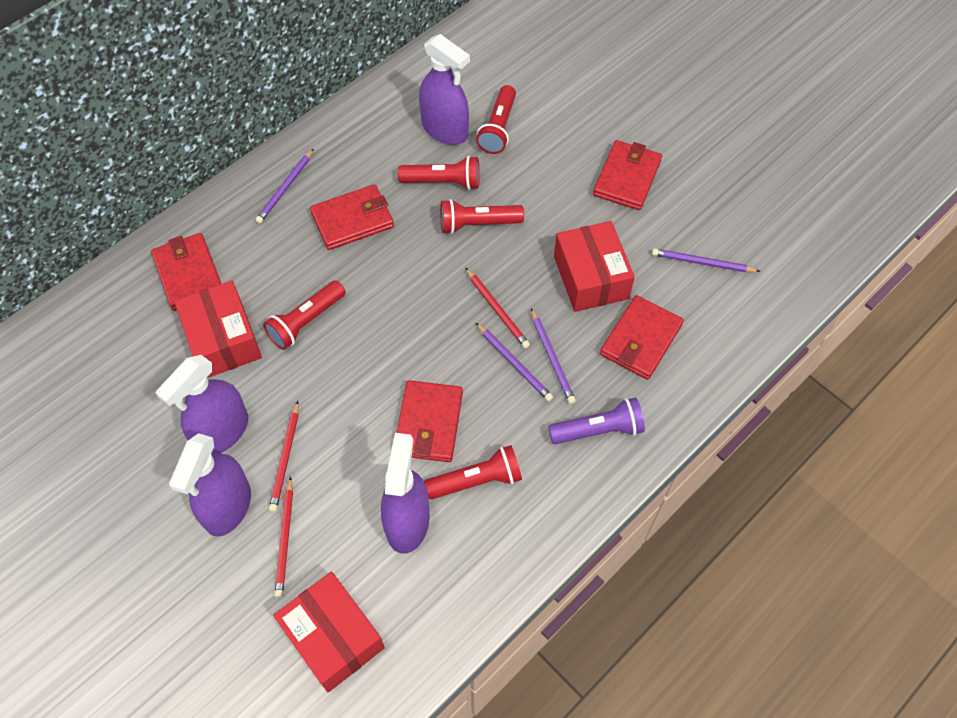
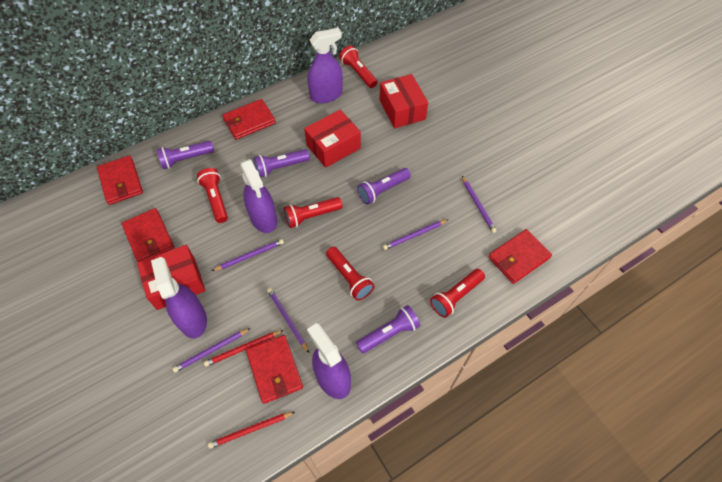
purple flashlight: 1 -> 4
purple pencil: 4 -> 5
red pencil: 3 -> 2

